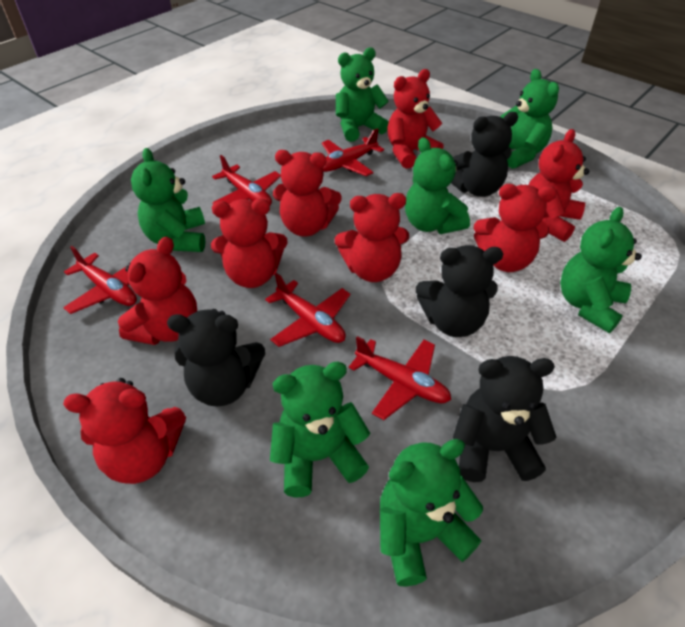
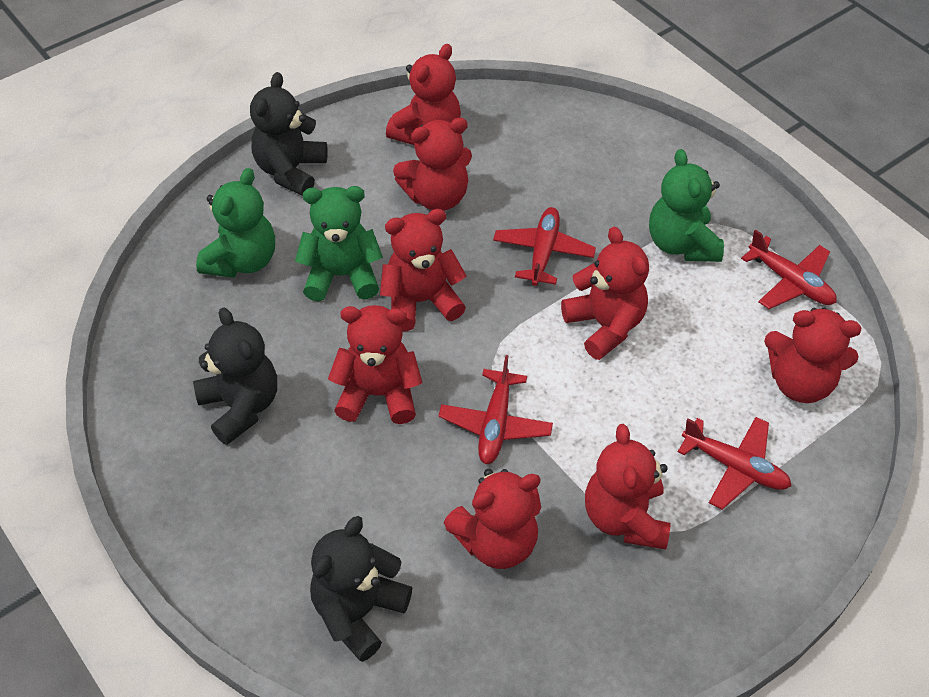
black teddy bear: 4 -> 3
green teddy bear: 7 -> 3
red plane: 5 -> 4

